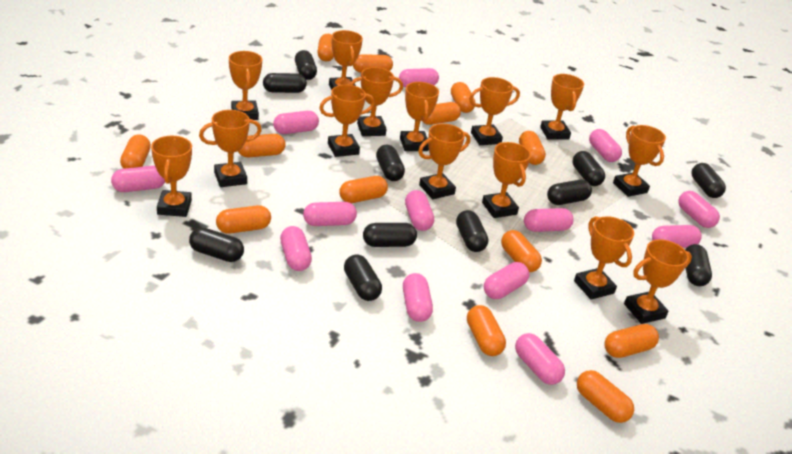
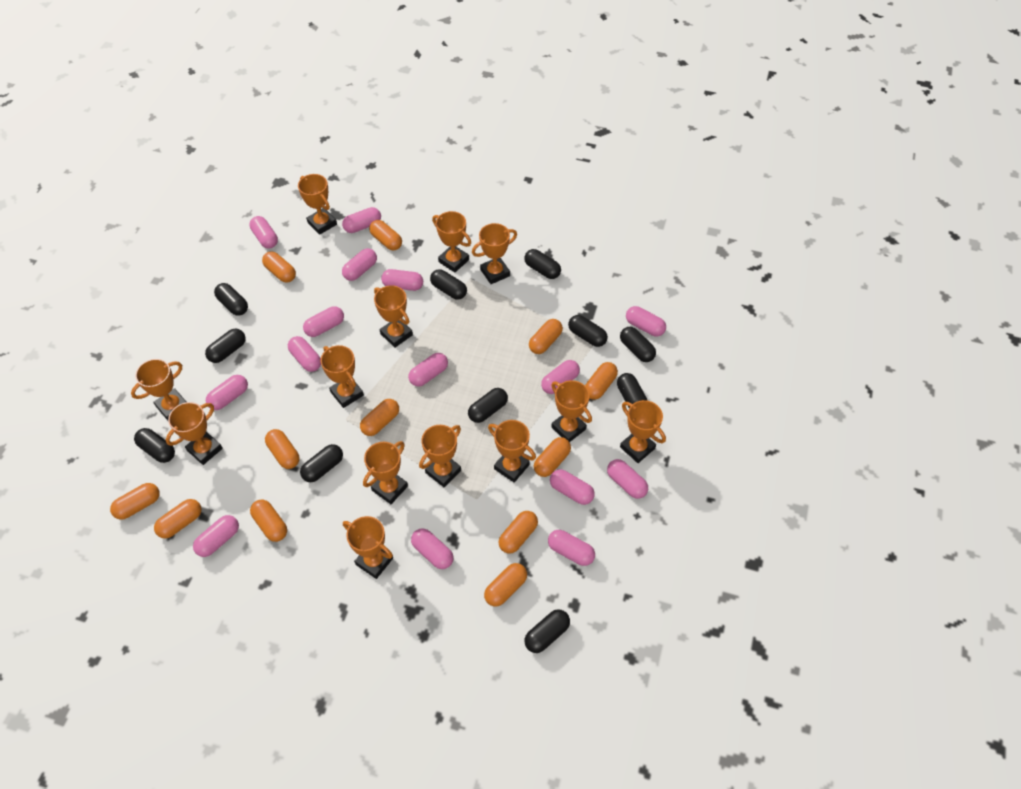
orange capsule: 13 -> 12
orange trophy: 14 -> 13
pink capsule: 13 -> 15

